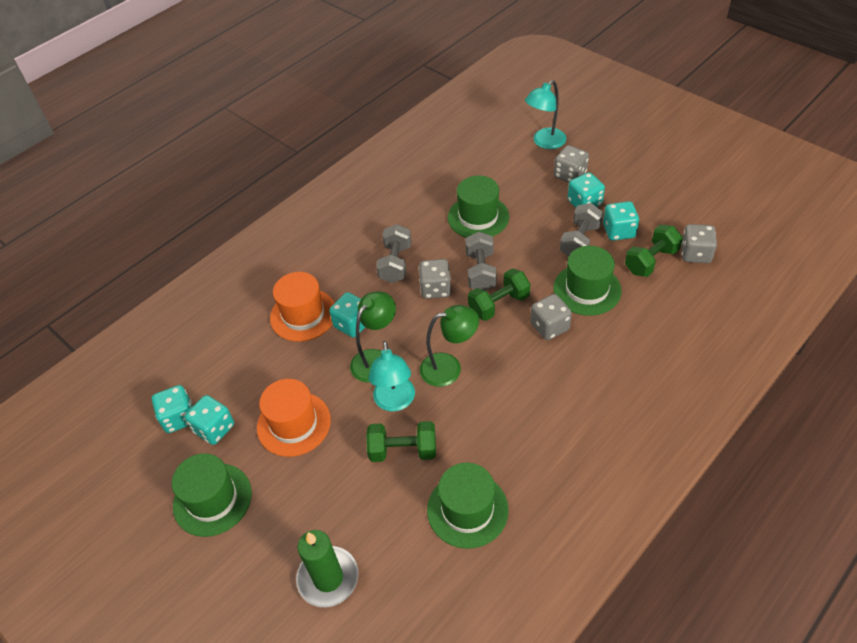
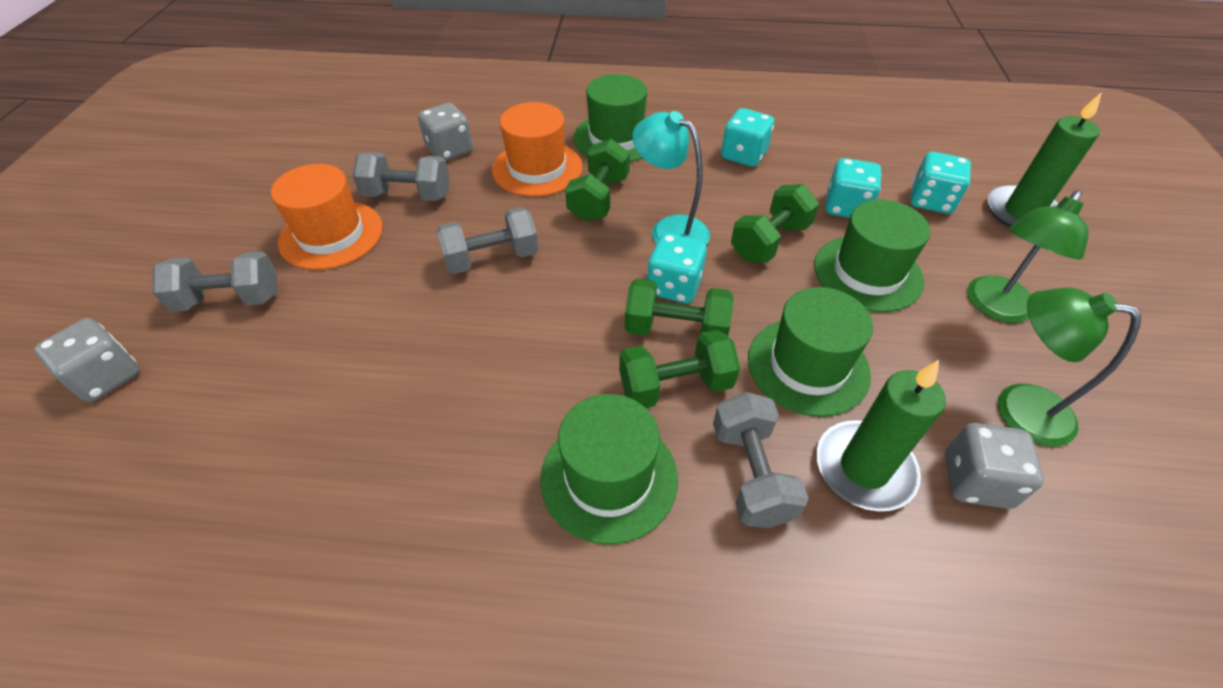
green candle: 1 -> 2
green dumbbell: 3 -> 4
grey dice: 4 -> 3
grey dumbbell: 3 -> 4
turquoise dice: 5 -> 4
turquoise lamp: 2 -> 1

